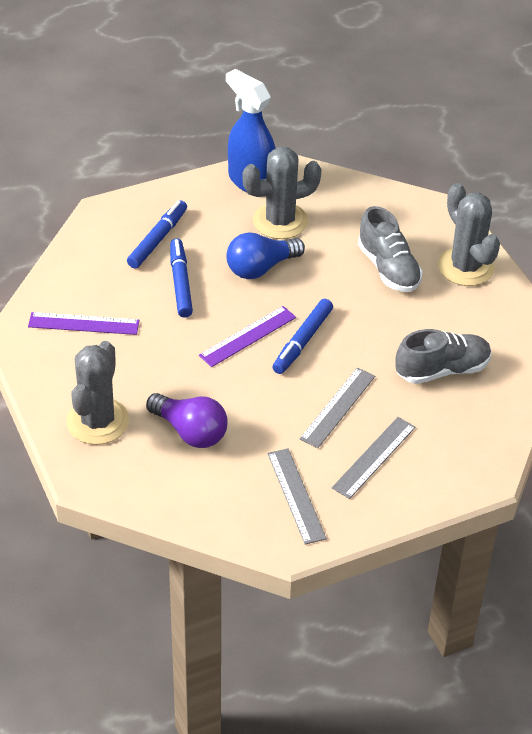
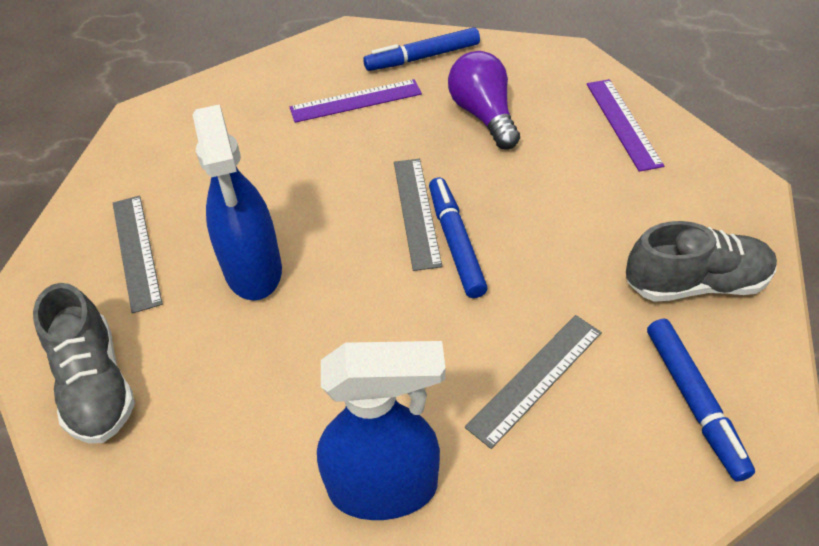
blue light bulb: 1 -> 0
blue spray bottle: 1 -> 2
grey cactus: 3 -> 0

